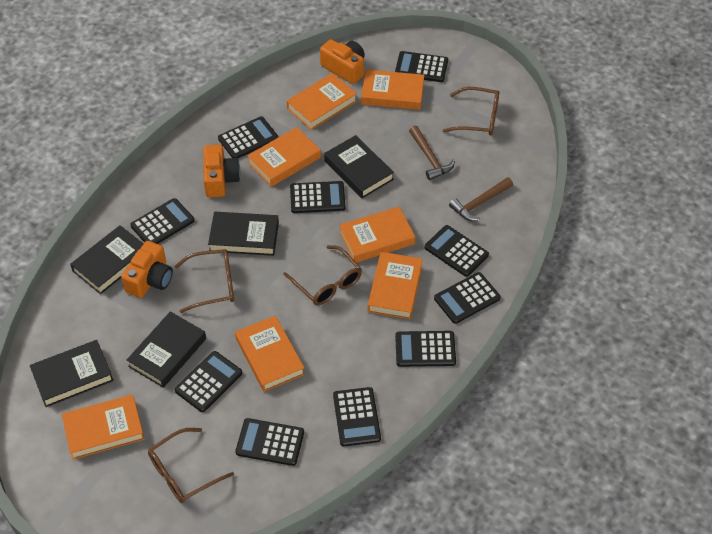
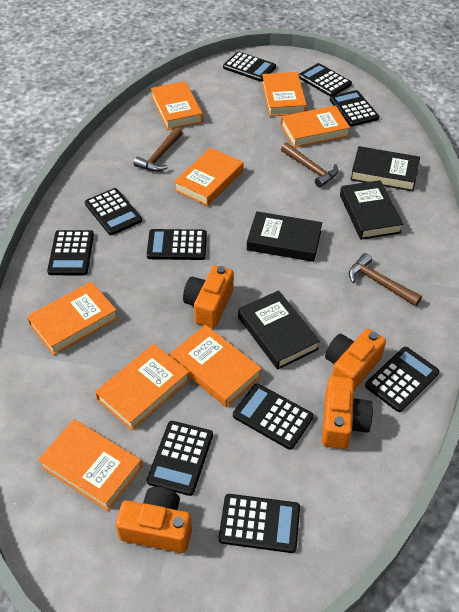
black book: 5 -> 4
brown glasses: 4 -> 0
brown hammer: 2 -> 3
orange book: 7 -> 8
orange camera: 3 -> 4

